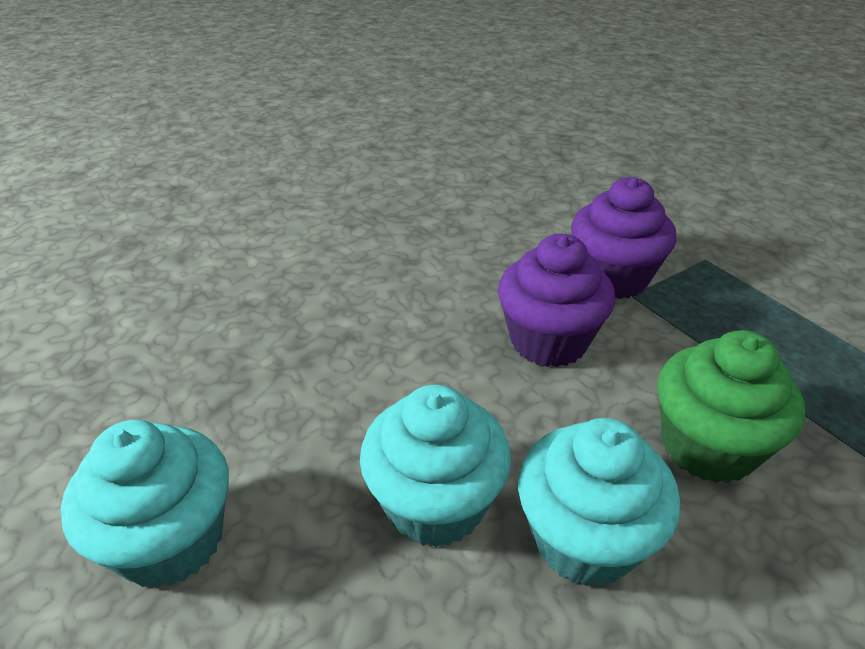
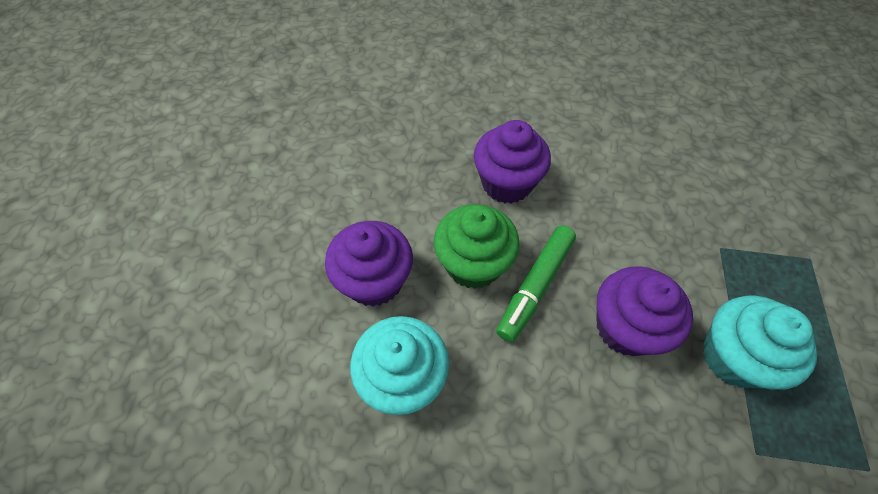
green marker: 0 -> 1
purple cupcake: 2 -> 3
turquoise cupcake: 3 -> 2

